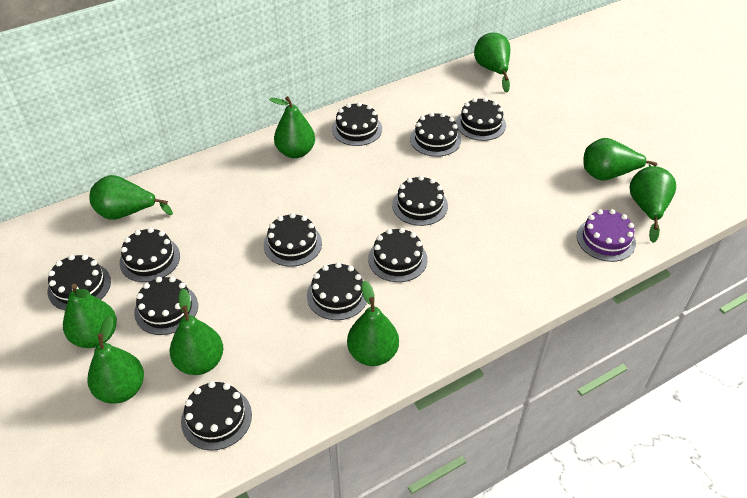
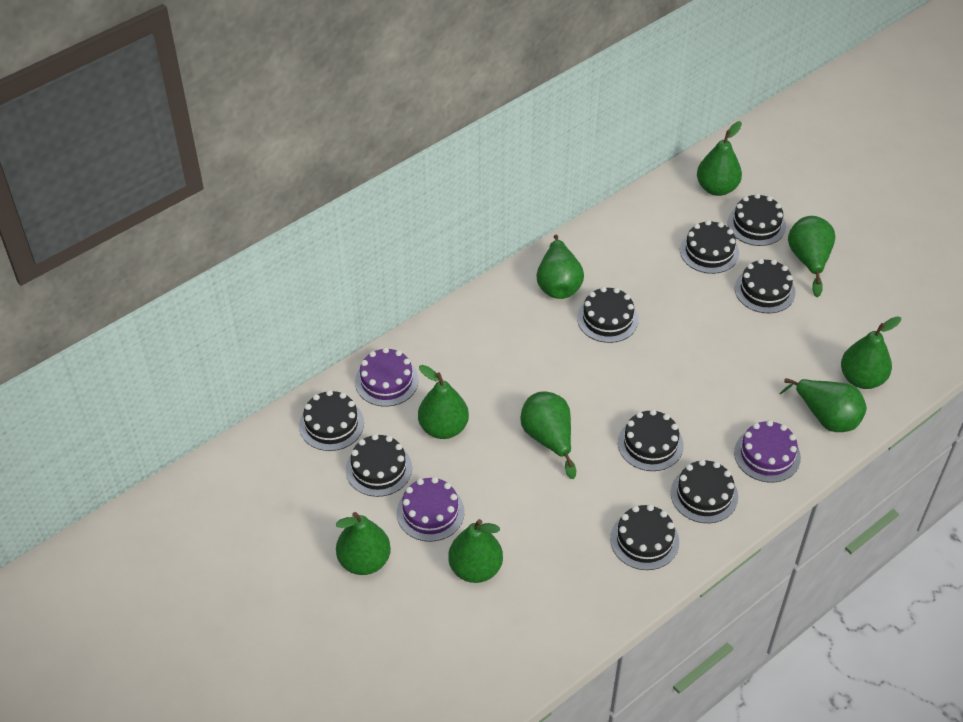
black cake: 11 -> 9
purple cake: 1 -> 3

